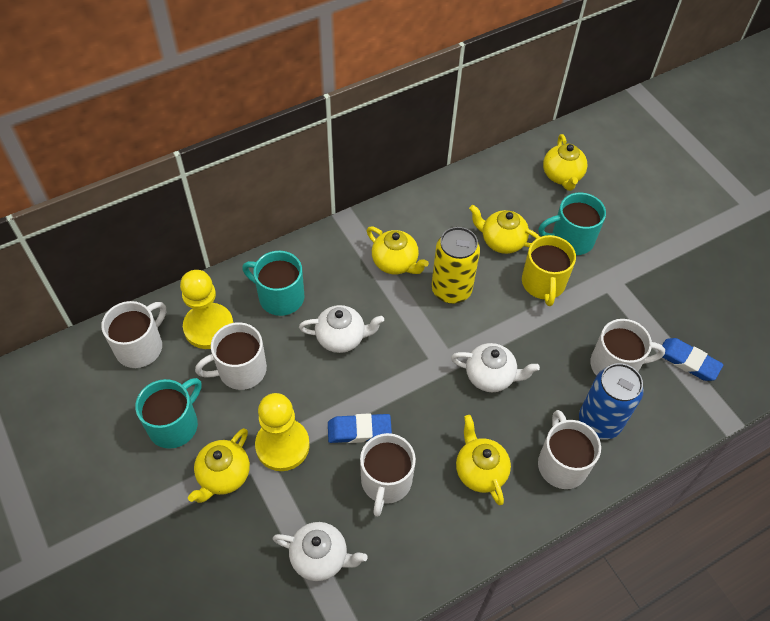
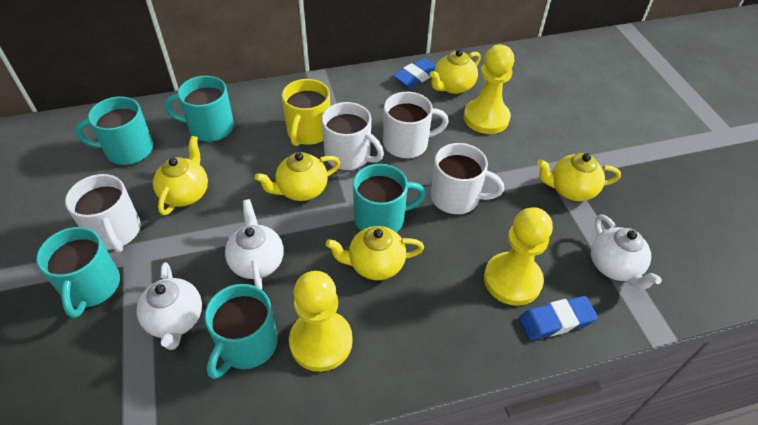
blue can: 1 -> 0
turquoise mug: 3 -> 5
white mug: 5 -> 4
yellow can: 1 -> 0
yellow pawn: 2 -> 3

